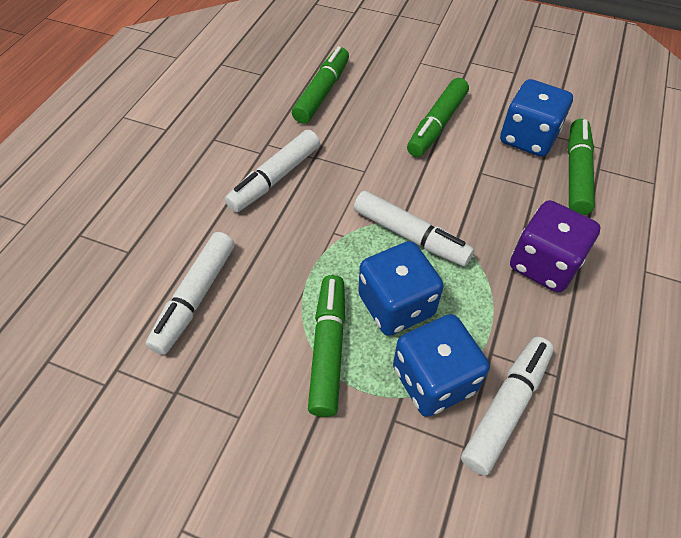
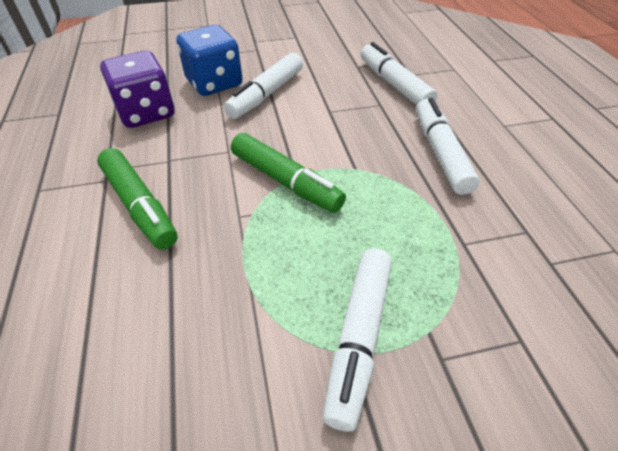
blue dice: 3 -> 1
green marker: 4 -> 2

